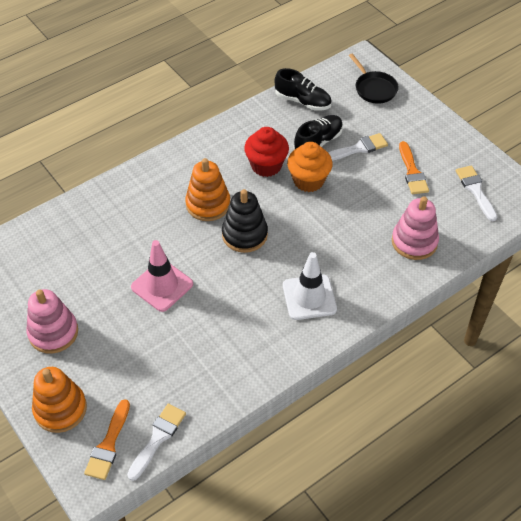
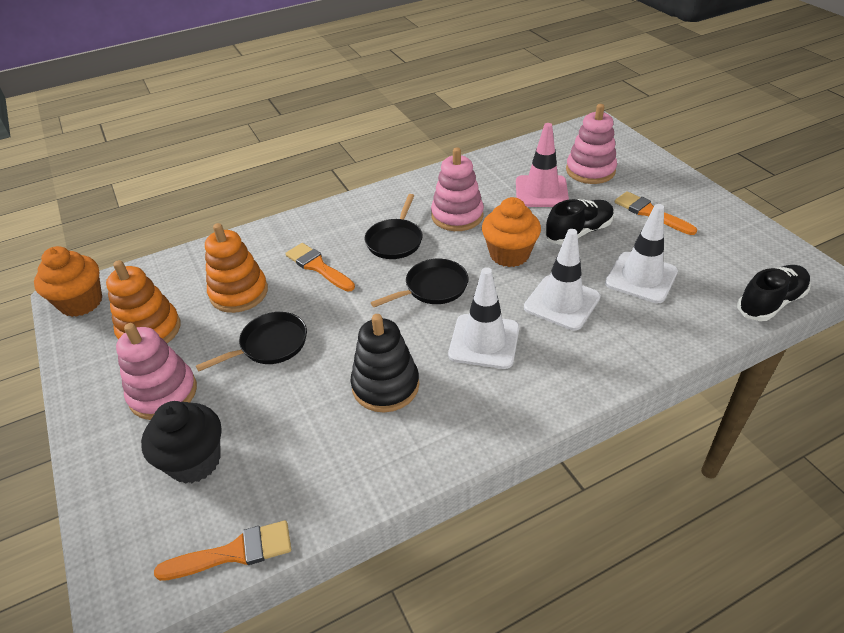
black cupcake: 0 -> 1
black pan: 1 -> 3
orange brush: 2 -> 3
orange cupcake: 1 -> 2
pink stacking toy: 2 -> 3
red cupcake: 1 -> 0
white brush: 3 -> 0
white traffic cone: 1 -> 3

